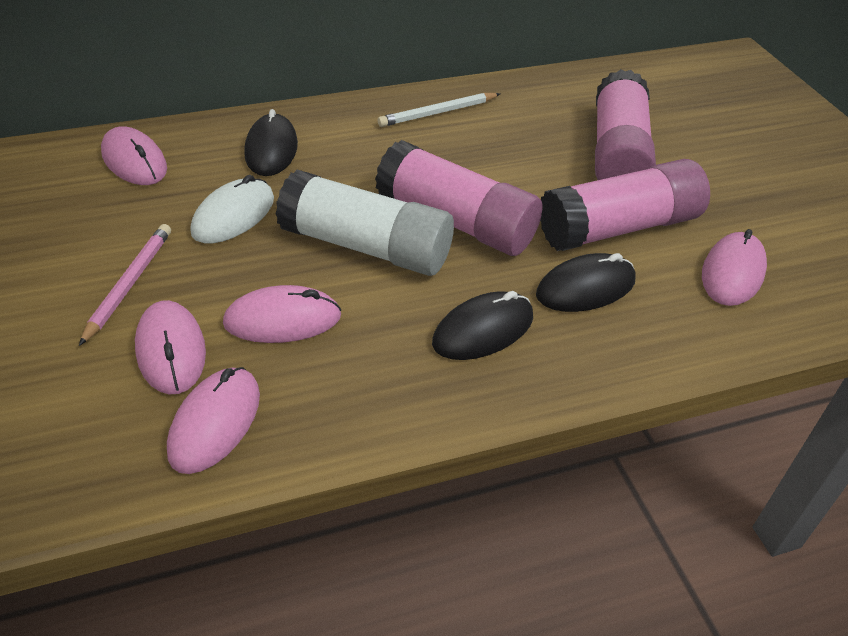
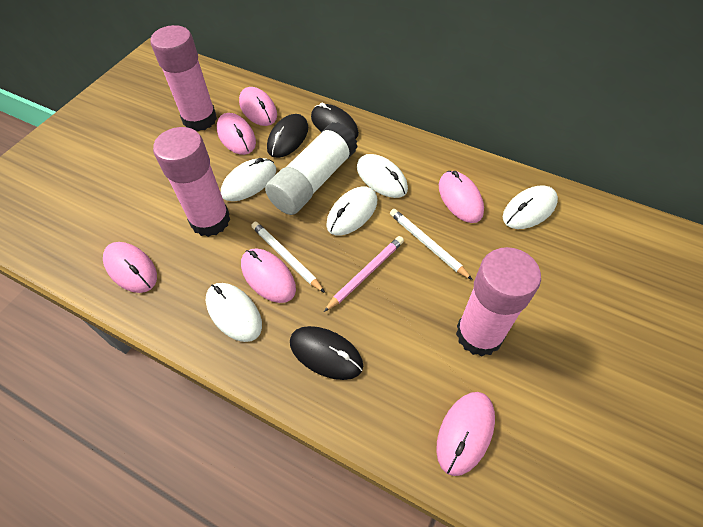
pink mouse: 5 -> 6
white mouse: 1 -> 5
white pencil: 1 -> 2

